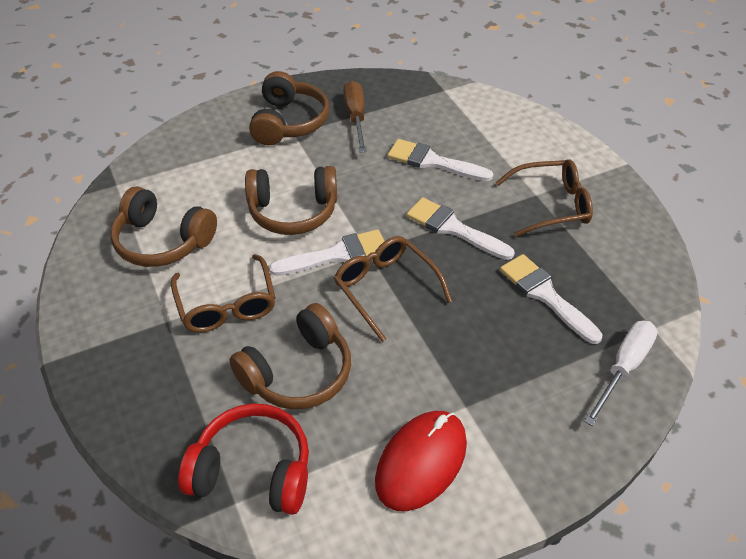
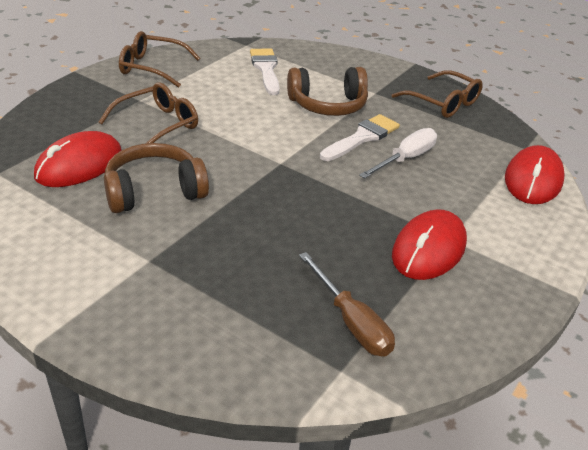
brown headphones: 4 -> 2
red headphones: 1 -> 0
red mouse: 1 -> 3
white brush: 4 -> 2

